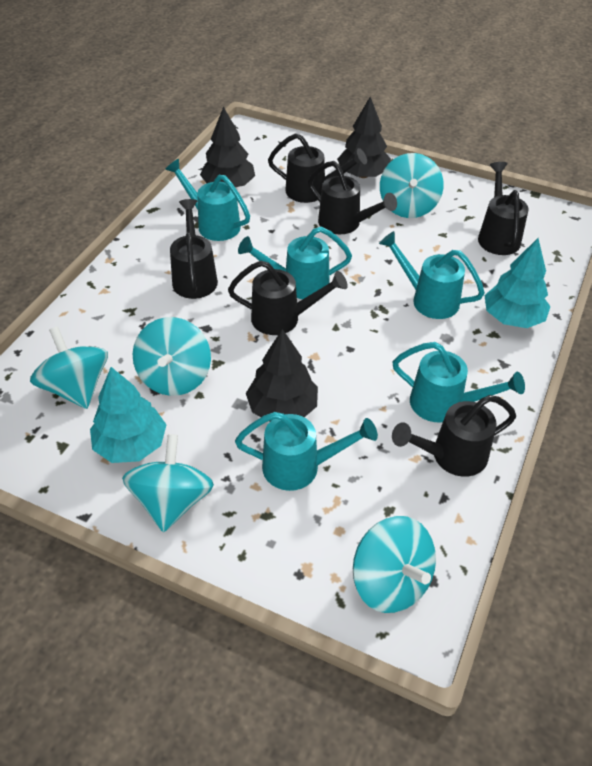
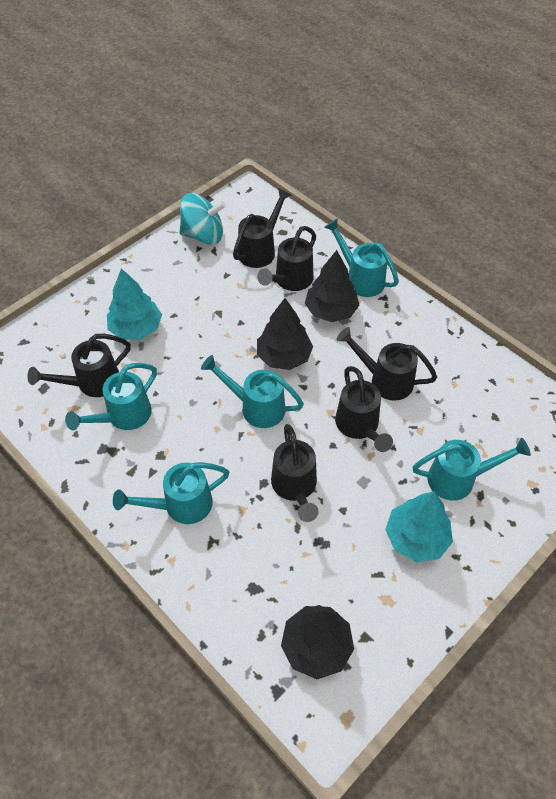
turquoise spinning top: 5 -> 1

